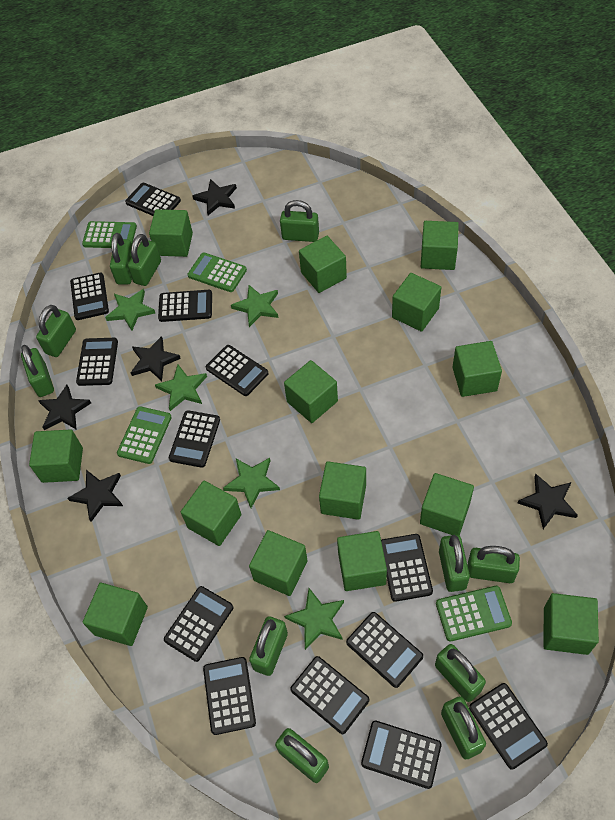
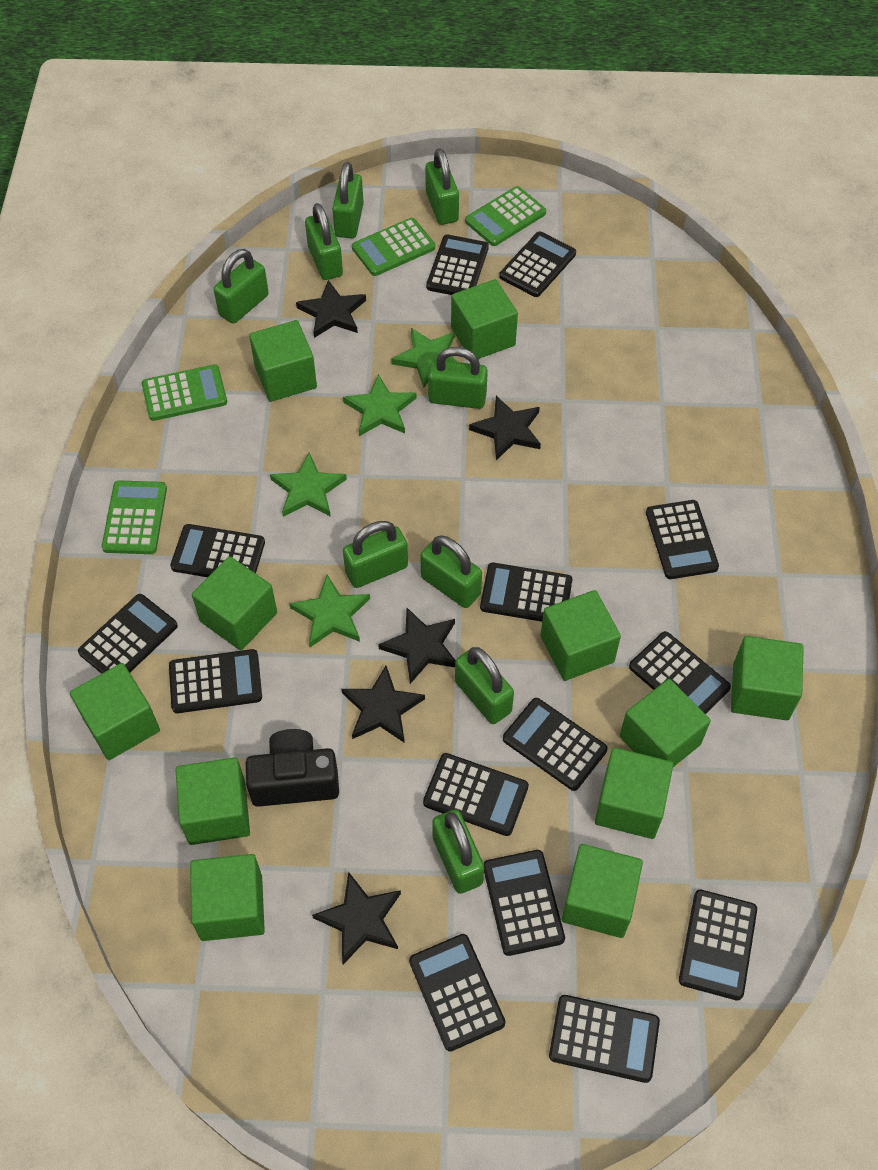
black calculator: 13 -> 14
black camera: 0 -> 1
green cube: 14 -> 11
green padlock: 11 -> 9
green star: 5 -> 4

